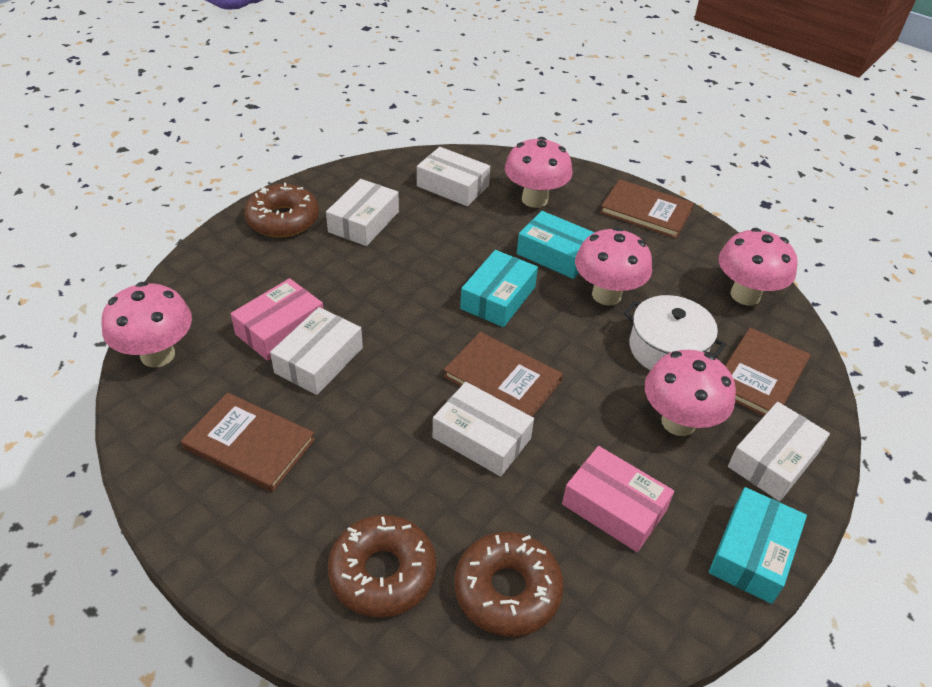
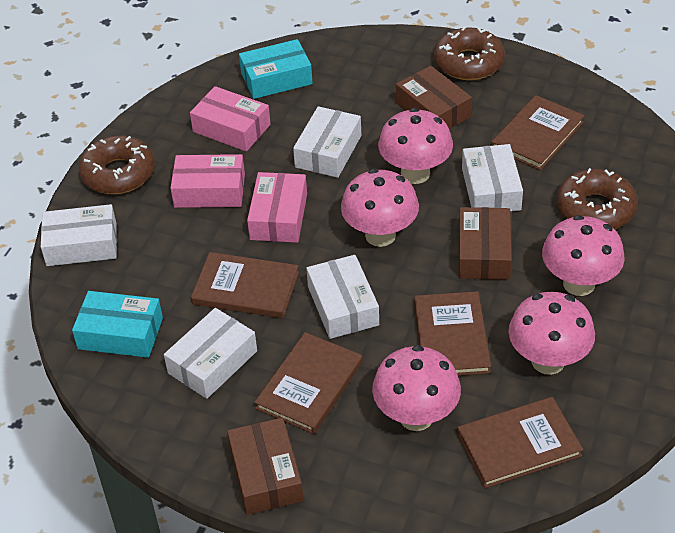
brown book: 4 -> 5
brown box: 0 -> 3
pink box: 2 -> 3
turquoise box: 3 -> 2
white pot: 1 -> 0

